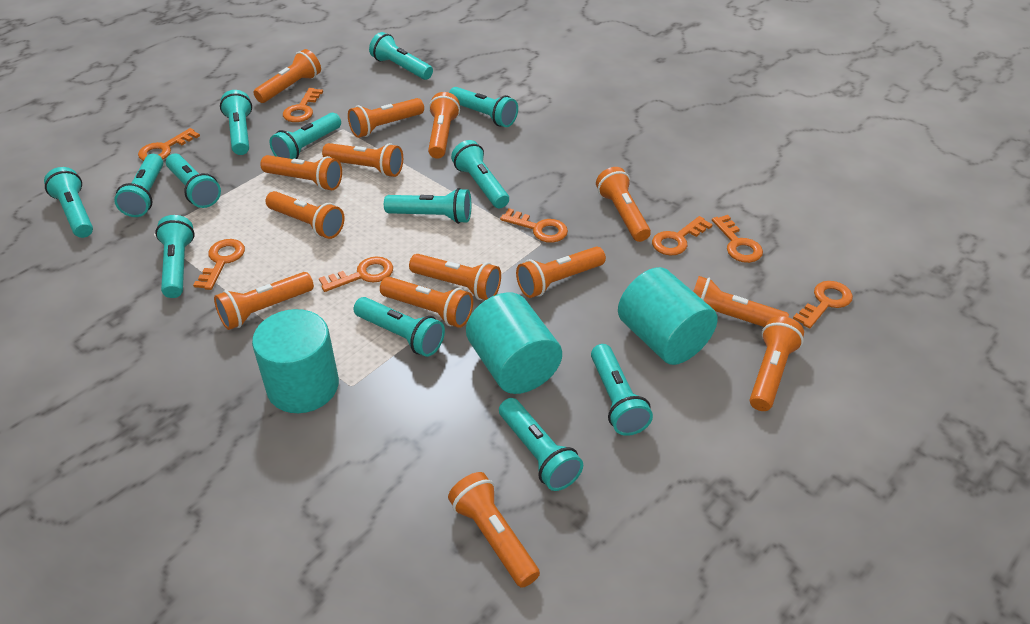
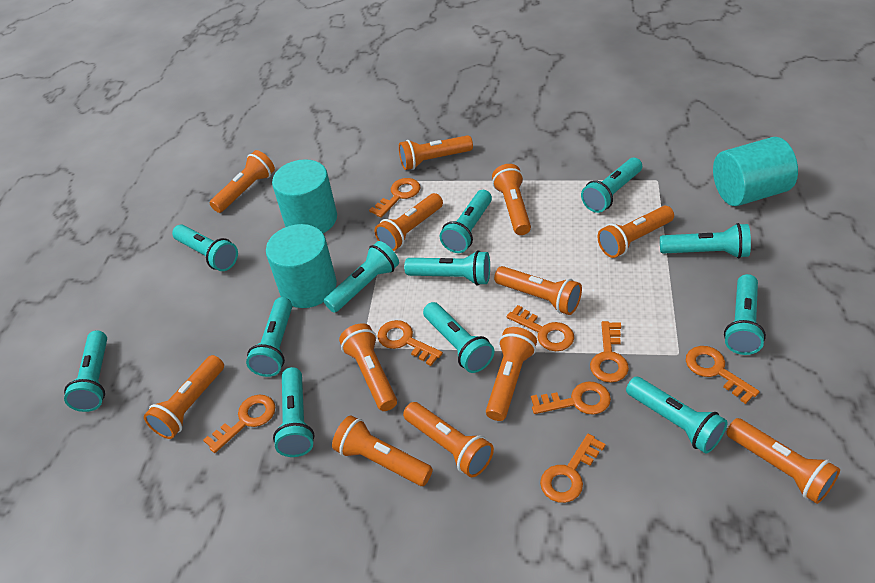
orange flashlight: 14 -> 12
turquoise flashlight: 13 -> 12

